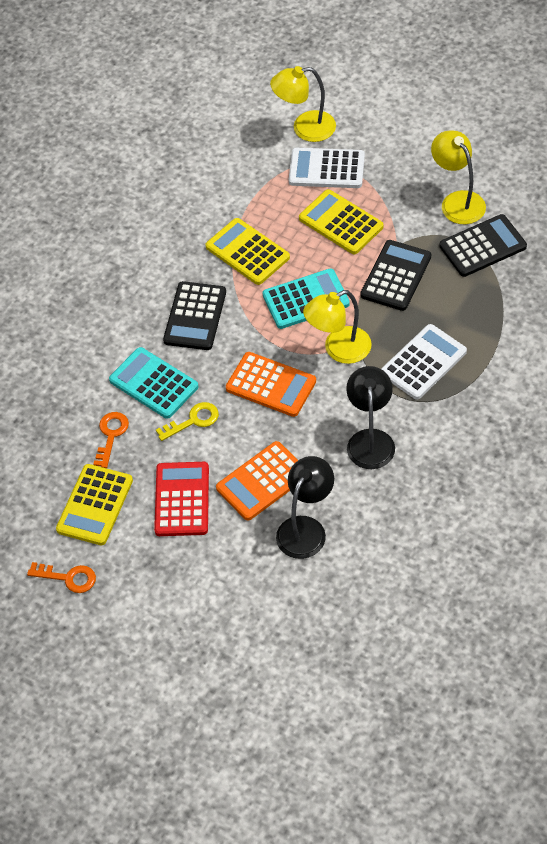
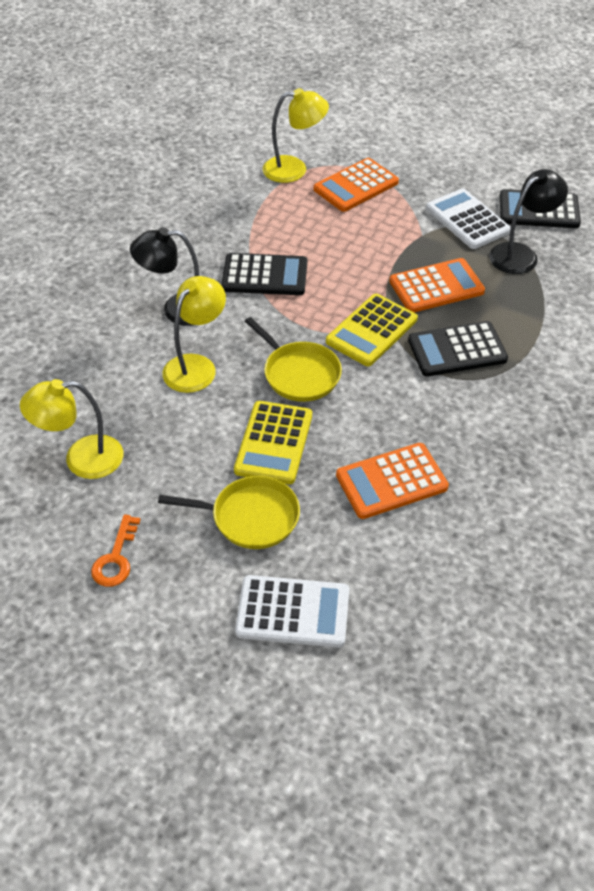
orange calculator: 2 -> 3
orange key: 2 -> 1
red calculator: 1 -> 0
turquoise calculator: 2 -> 0
yellow calculator: 3 -> 2
yellow key: 1 -> 0
yellow pan: 0 -> 2

